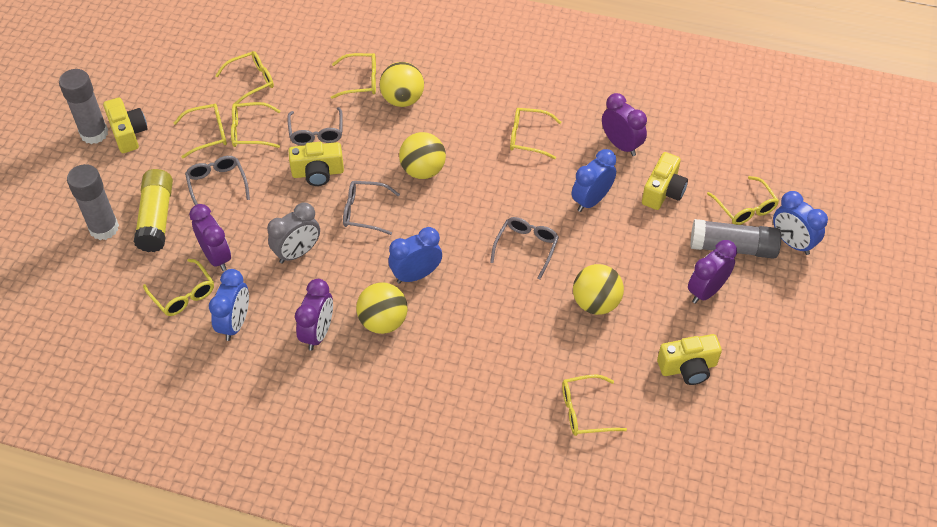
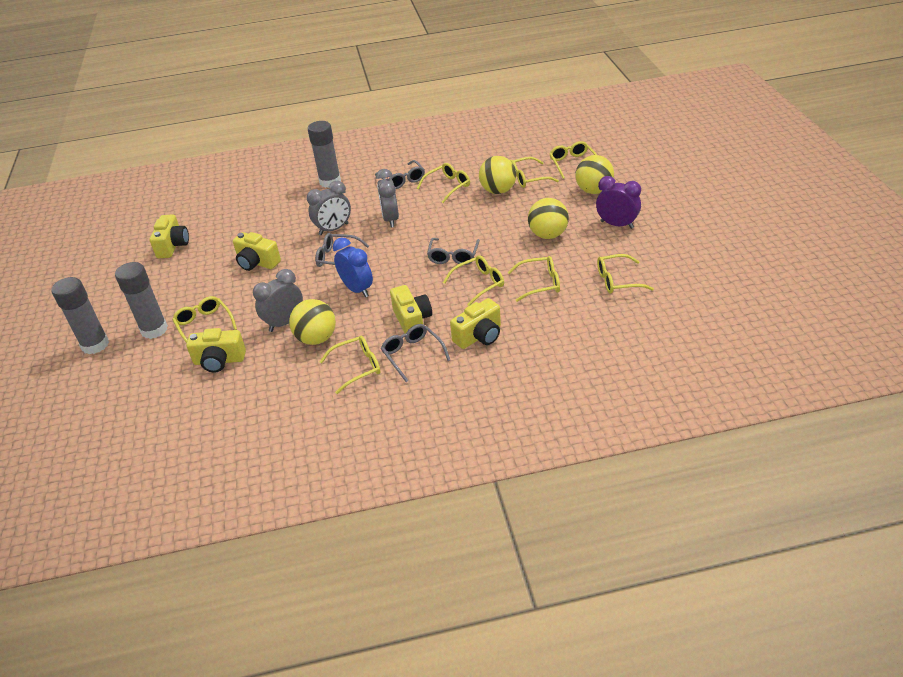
blue clock: 4 -> 1
grey clock: 1 -> 3
purple clock: 4 -> 1
yellow camera: 4 -> 5
yellow glue stick: 1 -> 0

